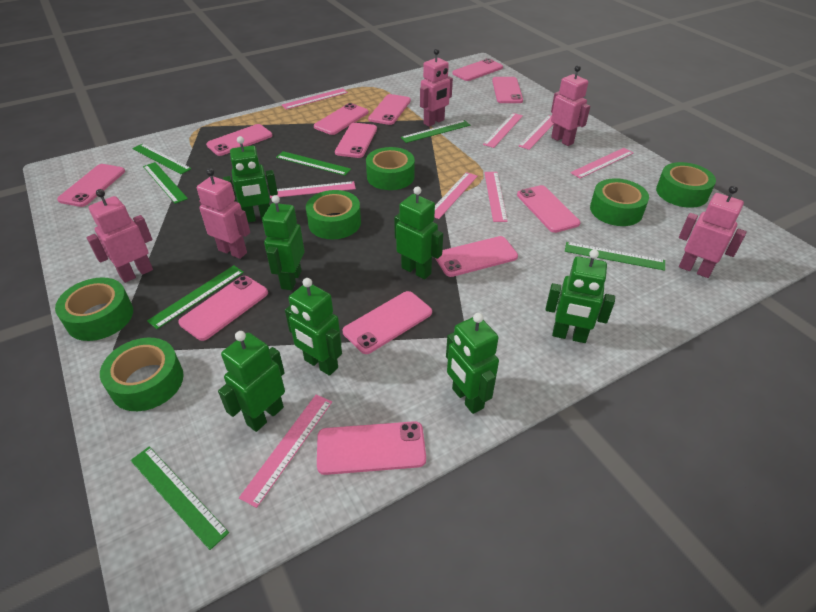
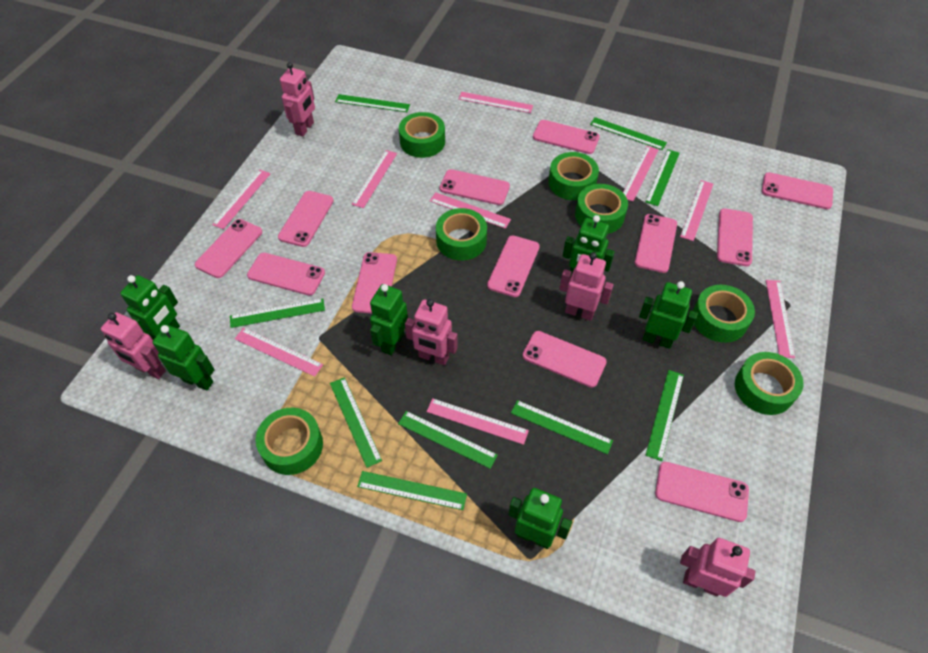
green robot: 7 -> 6
green ruler: 7 -> 9
green tape: 6 -> 7
pink ruler: 8 -> 9

